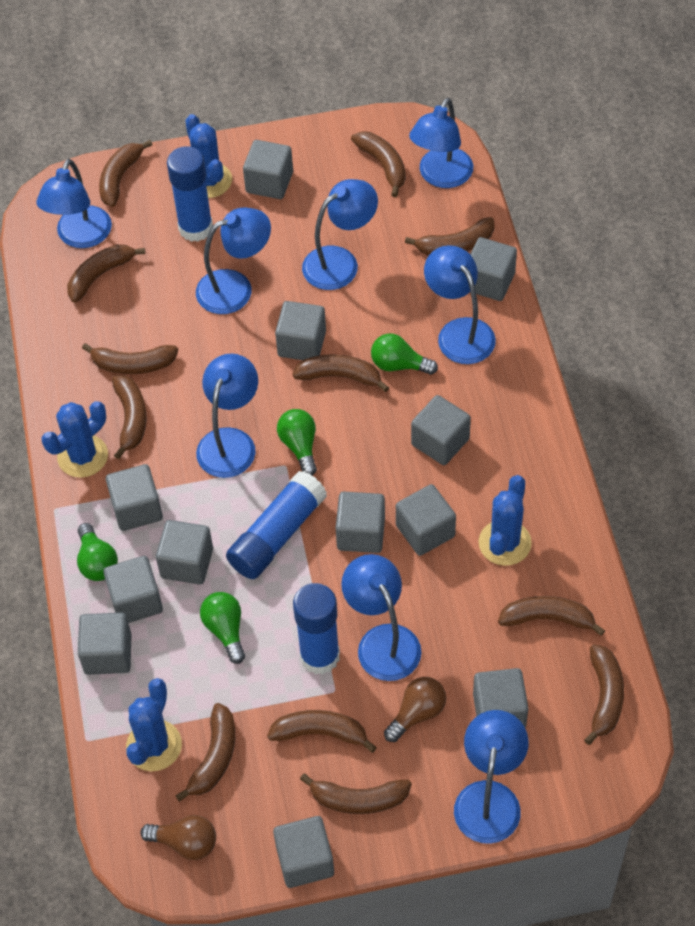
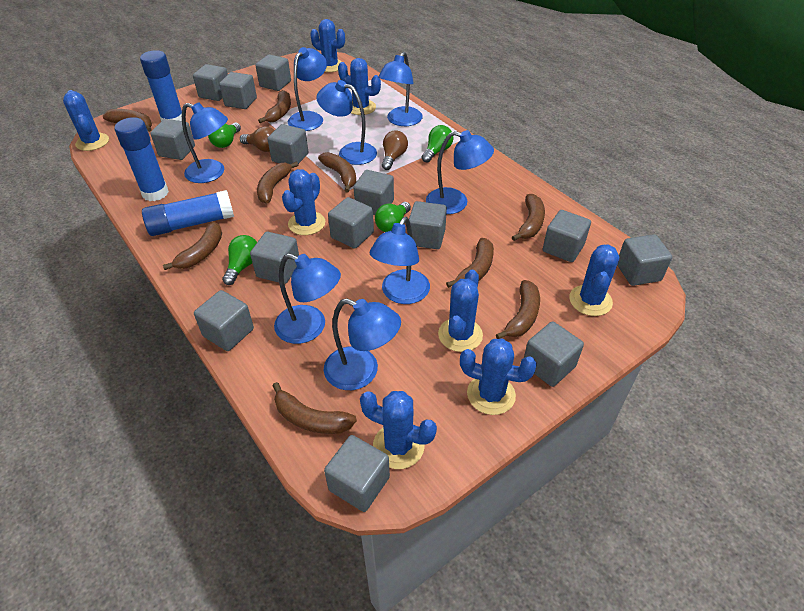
blue cactus: 4 -> 8
brown banana: 12 -> 9
grey cube: 12 -> 14

